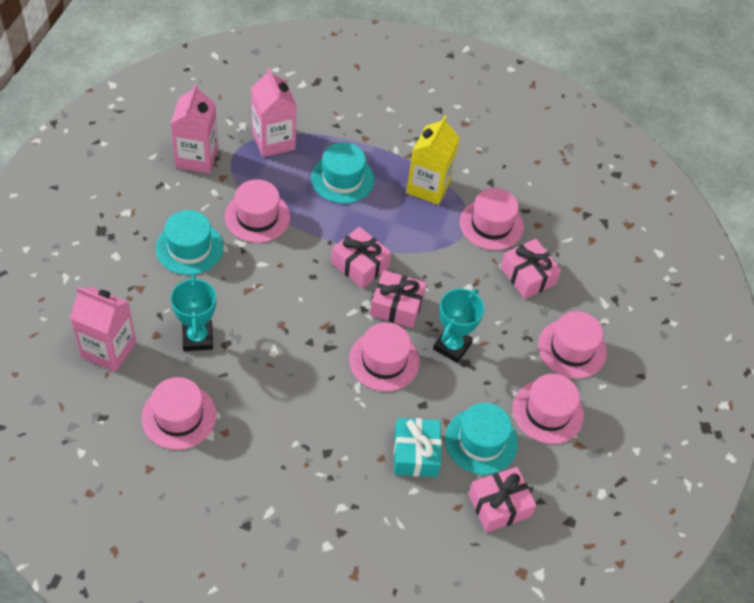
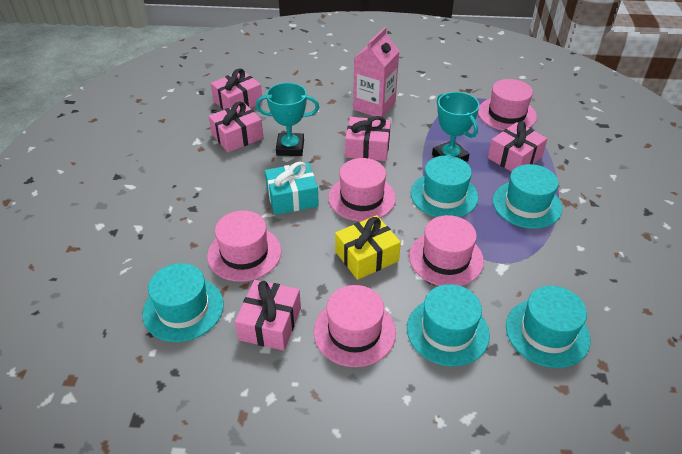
pink carton: 3 -> 1
pink gift: 4 -> 5
pink hat: 6 -> 5
turquoise hat: 3 -> 5
yellow carton: 1 -> 0
yellow gift: 0 -> 1

